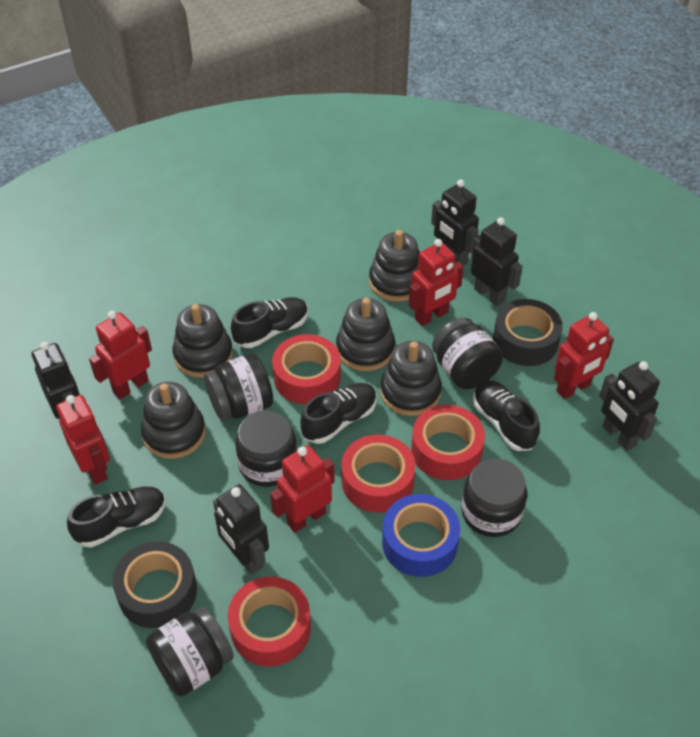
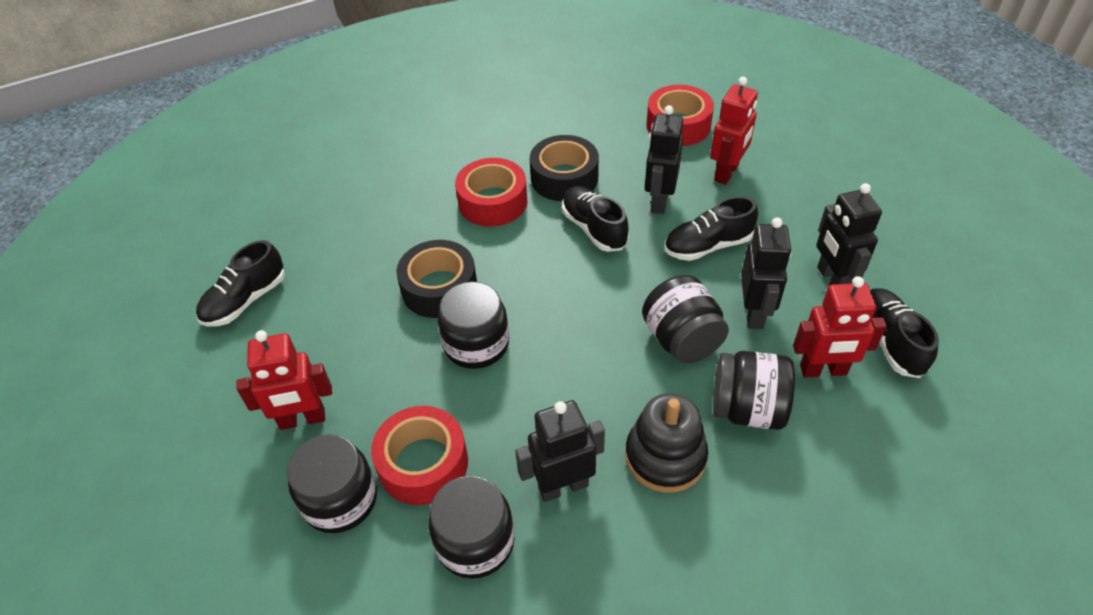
black robot: 5 -> 4
black stacking toy: 5 -> 1
blue tape: 1 -> 0
red robot: 5 -> 3
red tape: 4 -> 3

